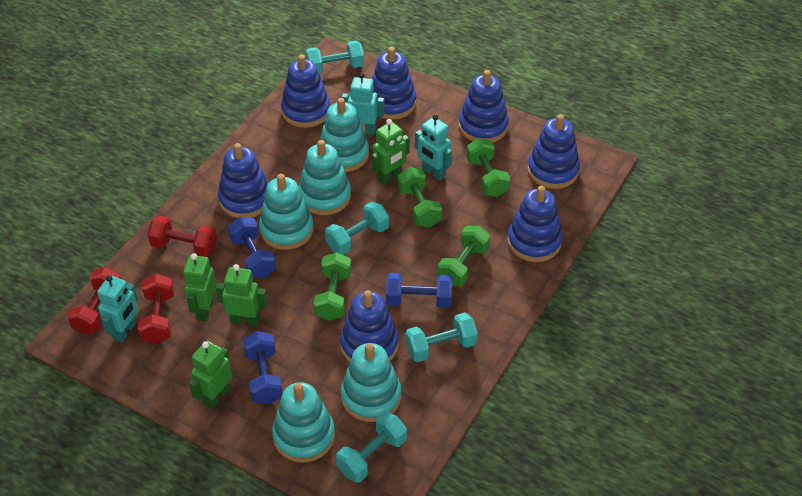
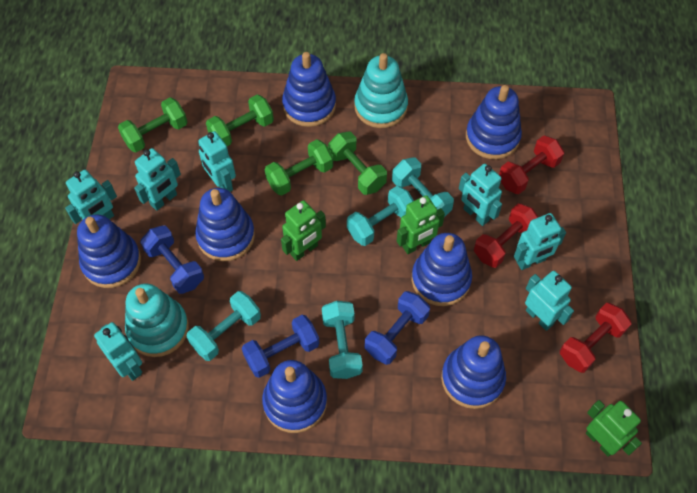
green robot: 4 -> 3
turquoise robot: 3 -> 7
turquoise stacking toy: 5 -> 2

